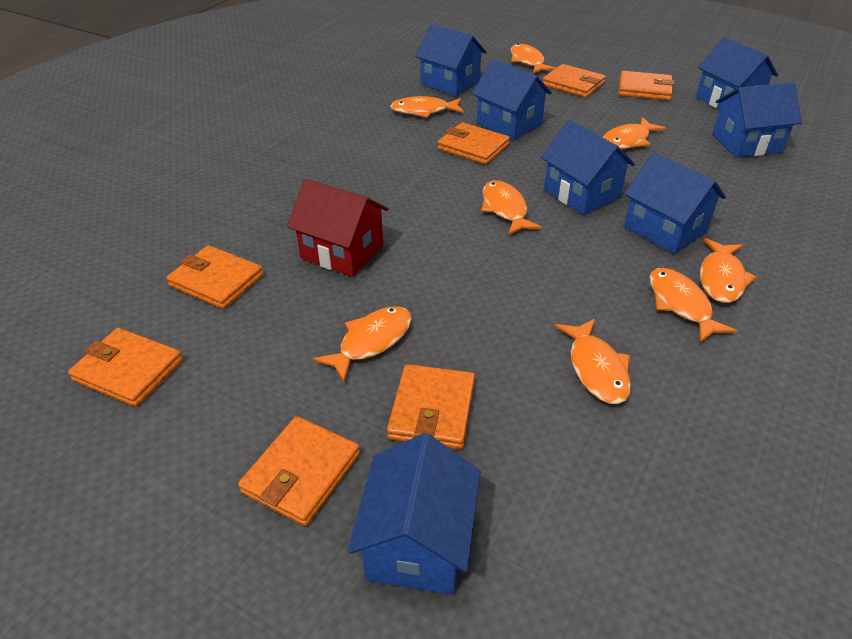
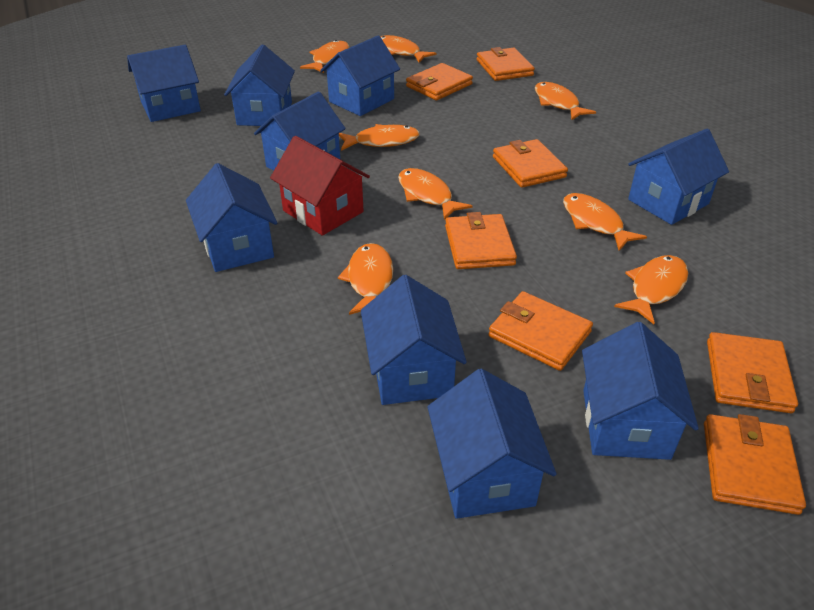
blue house: 7 -> 9

